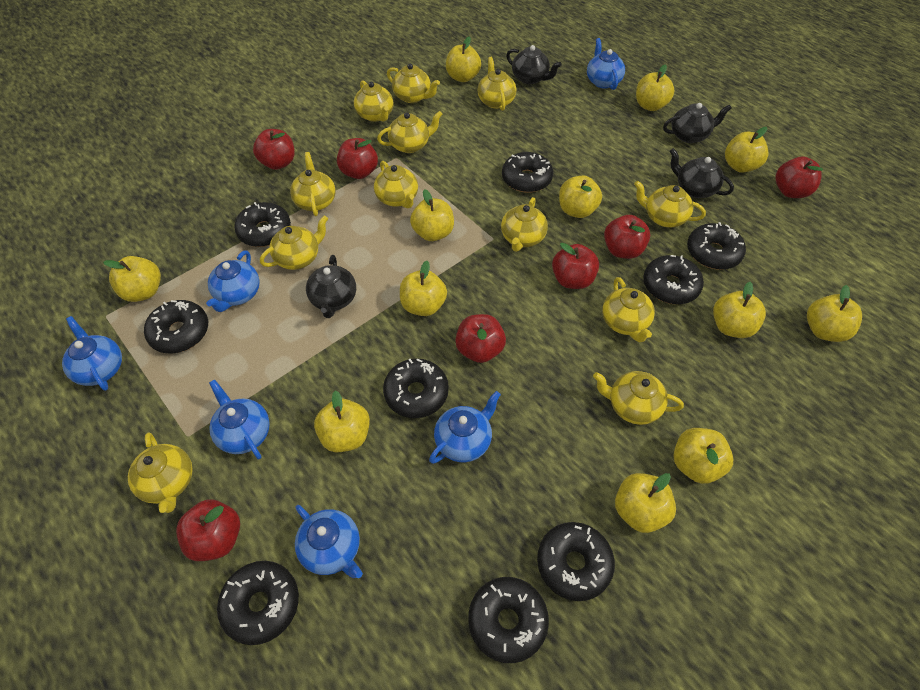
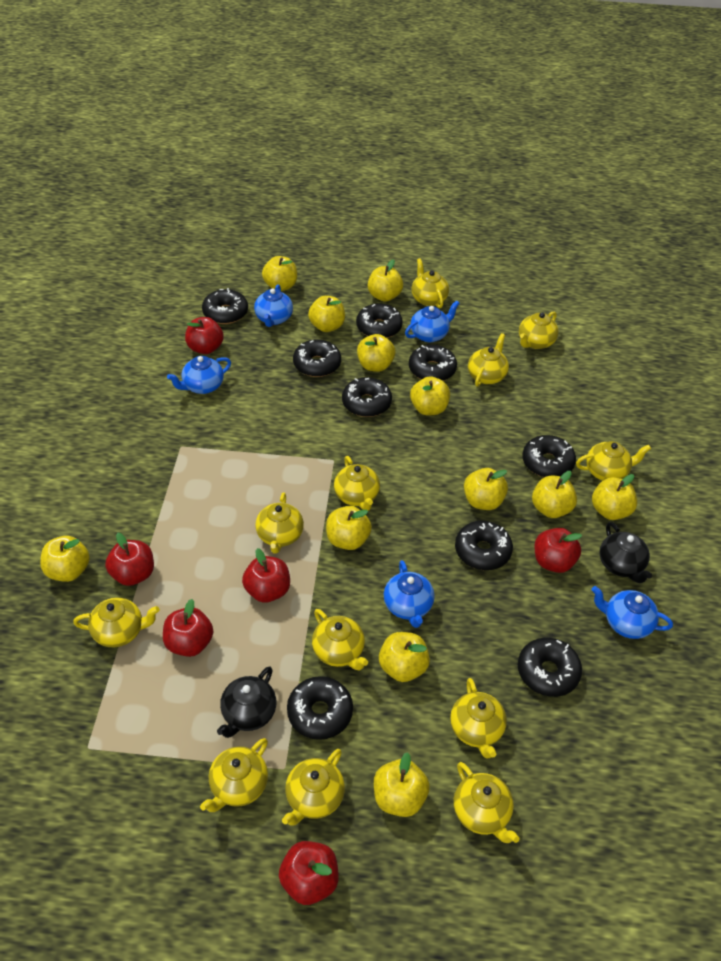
black teapot: 4 -> 2
blue teapot: 6 -> 5
red apple: 7 -> 6

